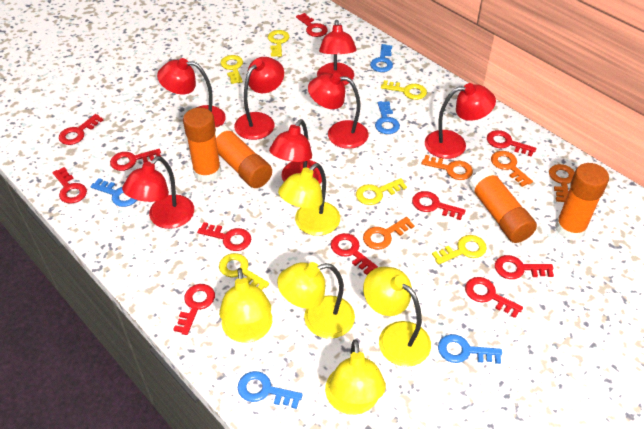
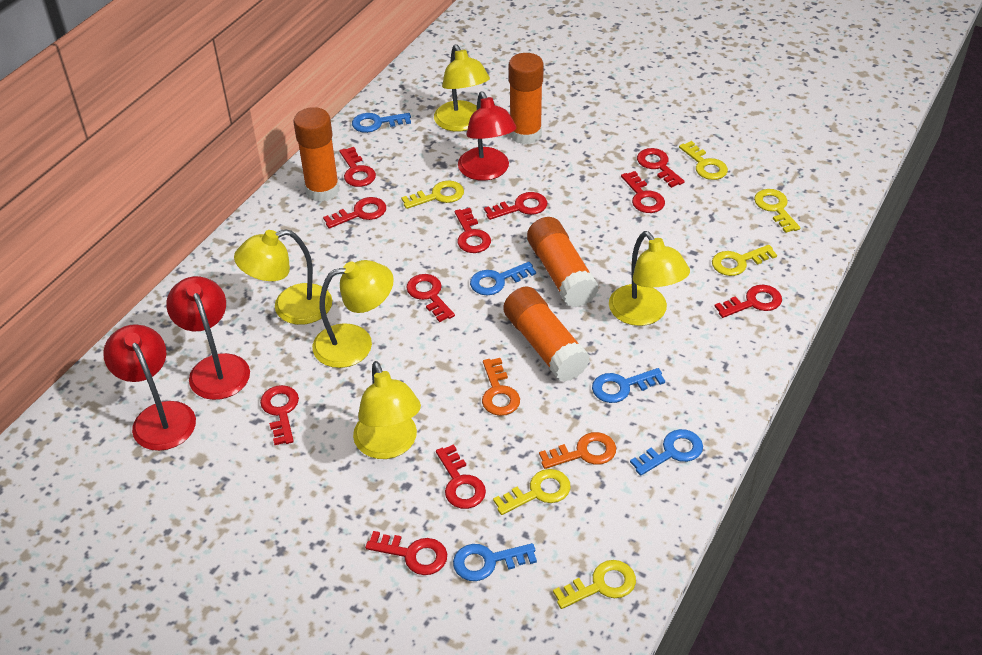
orange key: 4 -> 2
red lamp: 7 -> 3

